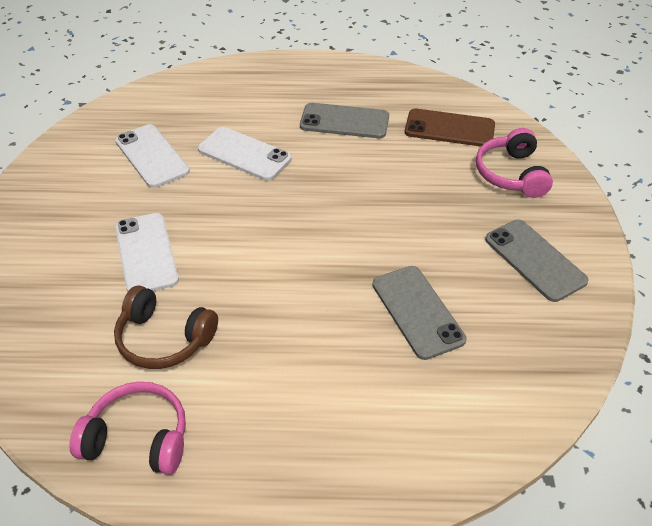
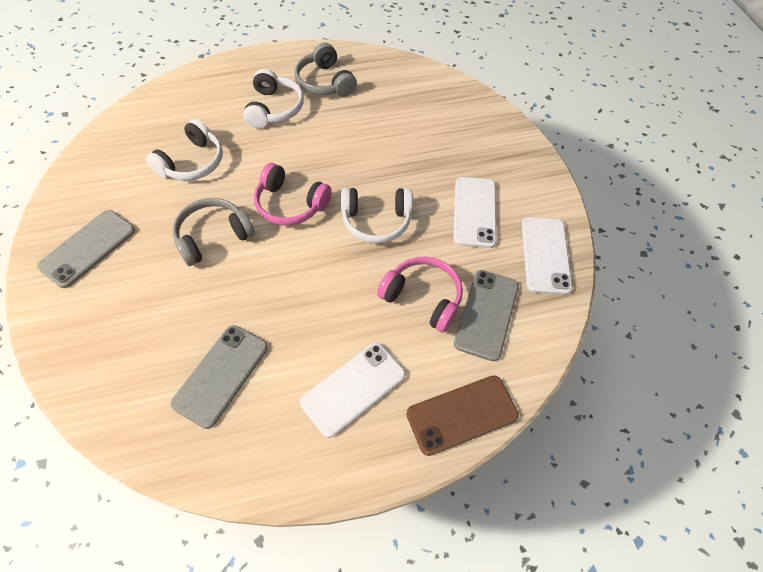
brown headphones: 1 -> 0
grey headphones: 0 -> 2
white headphones: 0 -> 3

